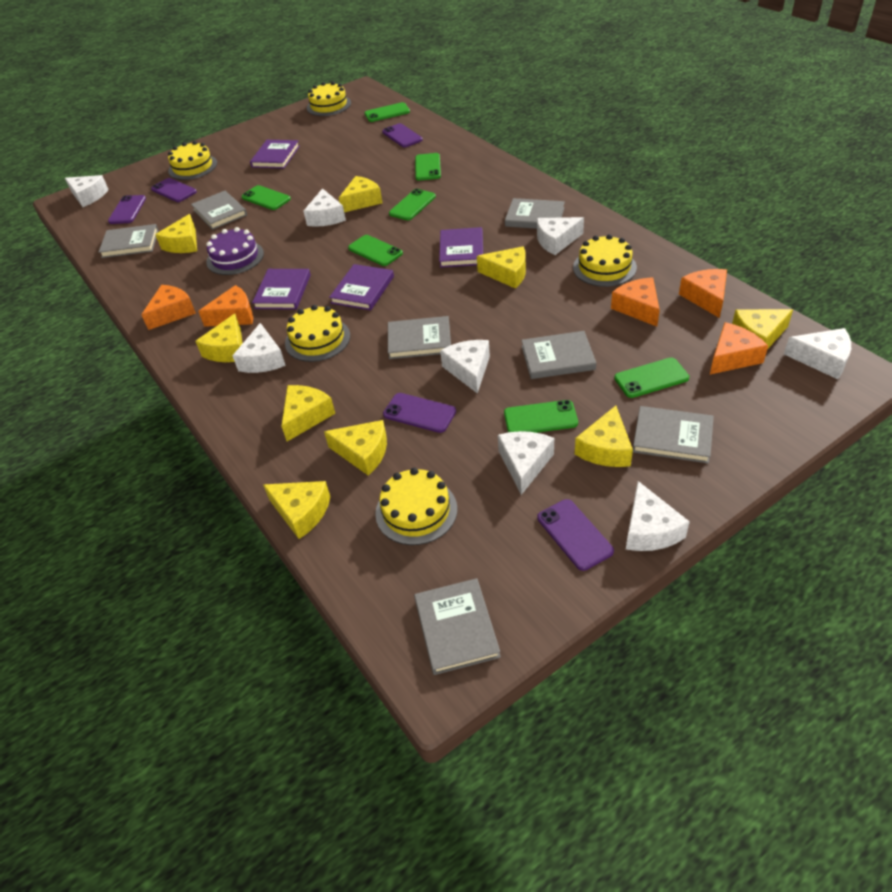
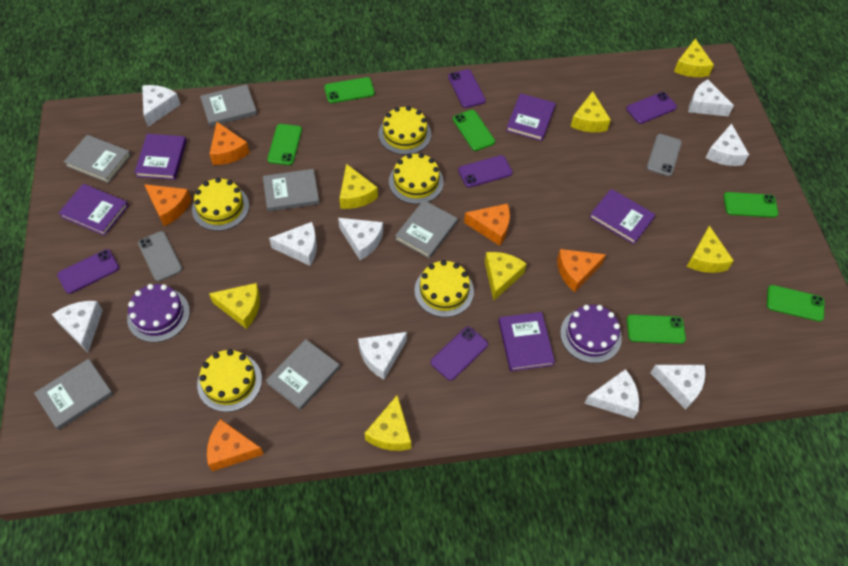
green phone: 7 -> 6
grey book: 7 -> 6
grey phone: 0 -> 2
purple book: 4 -> 5
purple cake: 1 -> 2
white cheese: 8 -> 9
yellow cheese: 9 -> 7

